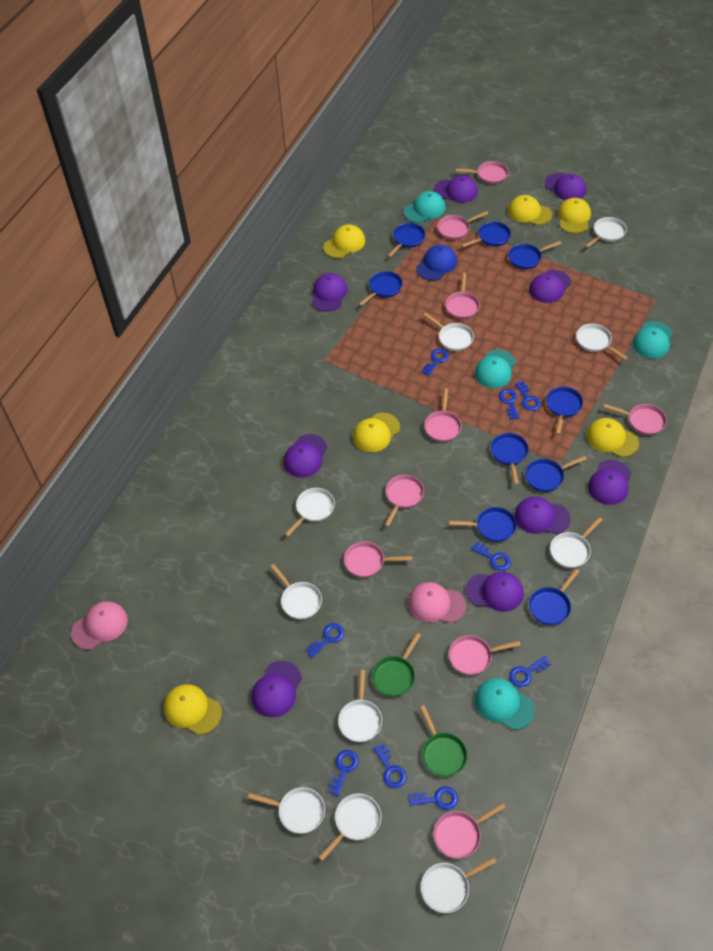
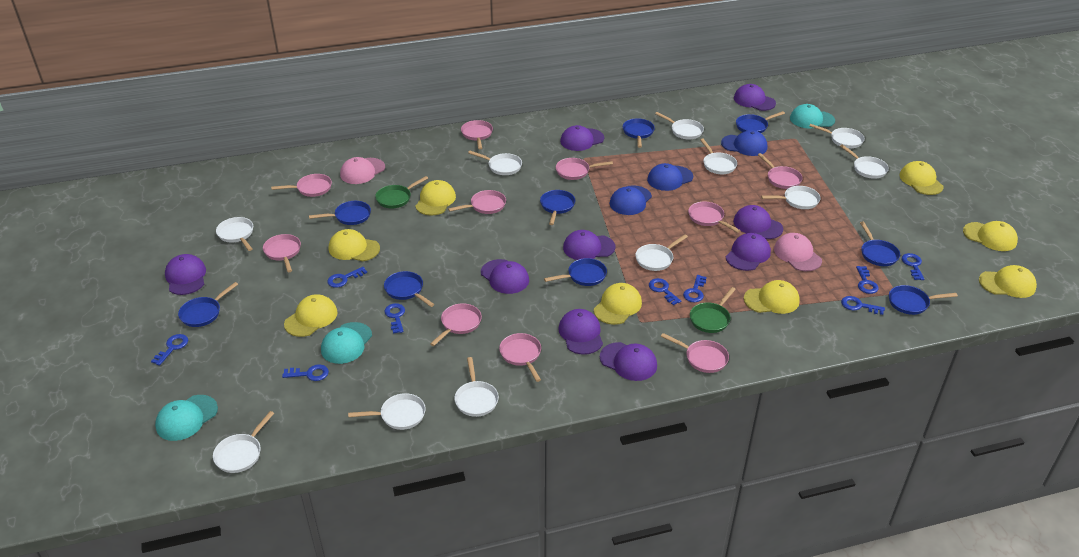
blue cap: 1 -> 3
pink pan: 9 -> 10
turquoise cap: 4 -> 3
white pan: 10 -> 11
yellow cap: 6 -> 8

